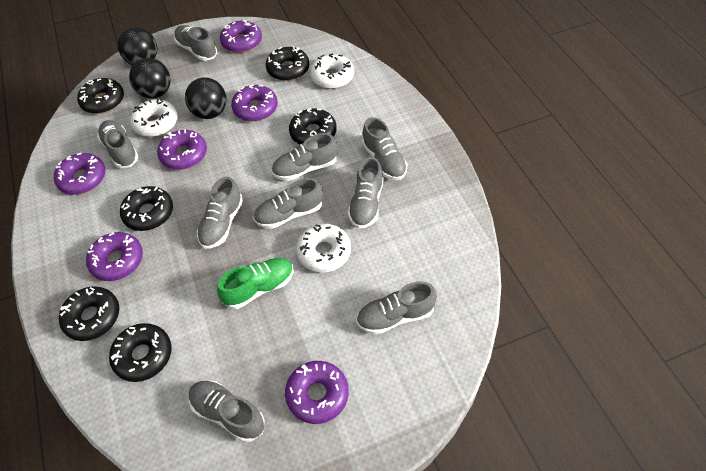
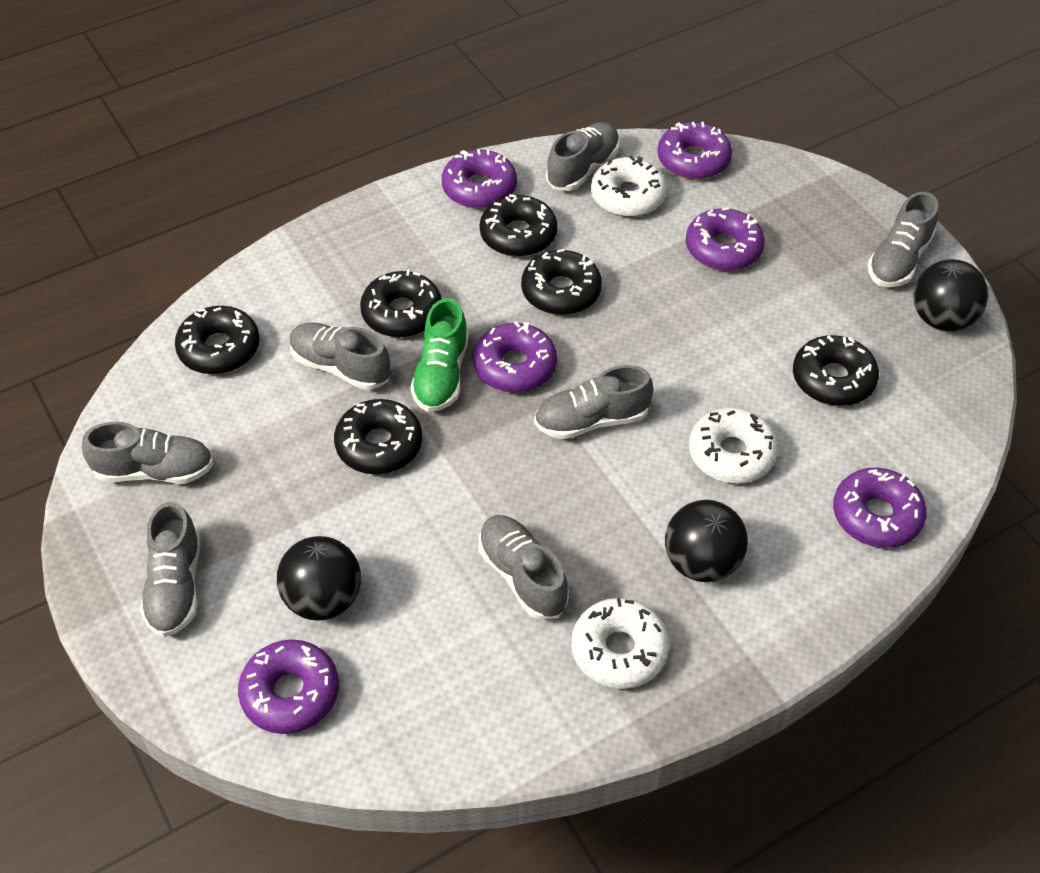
grey shoe: 9 -> 7

